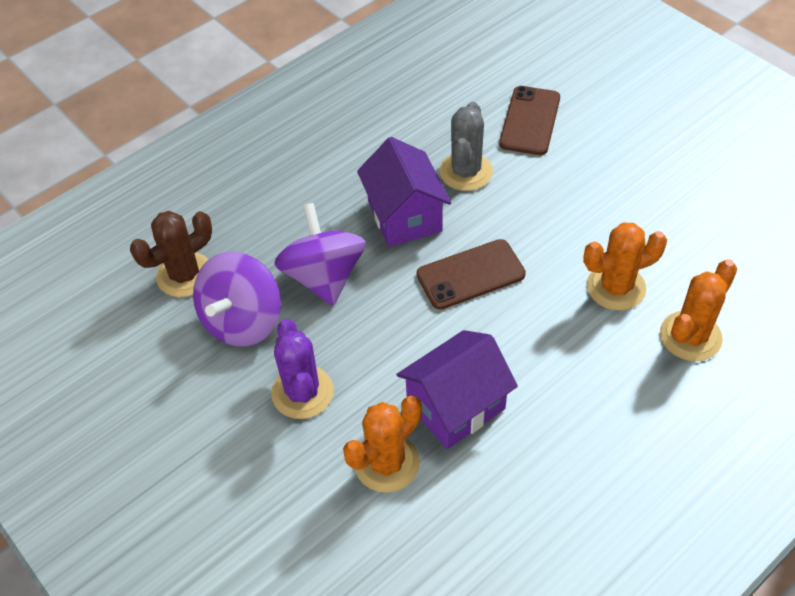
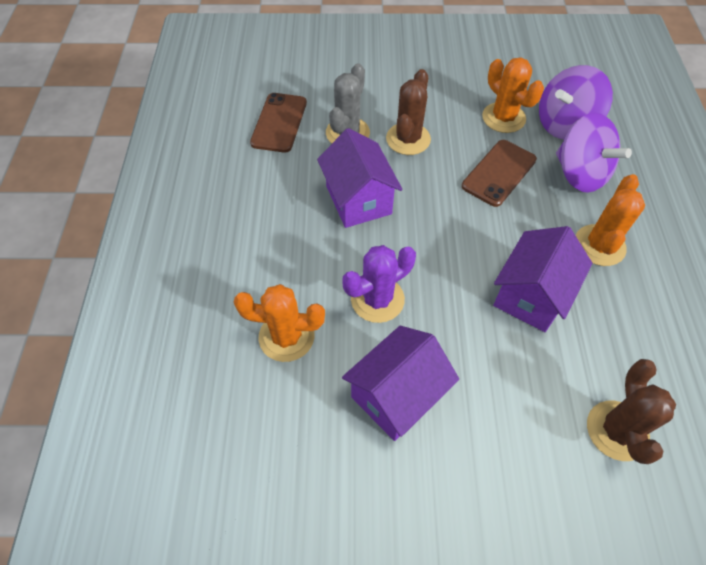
brown cactus: 1 -> 2
purple house: 2 -> 3

